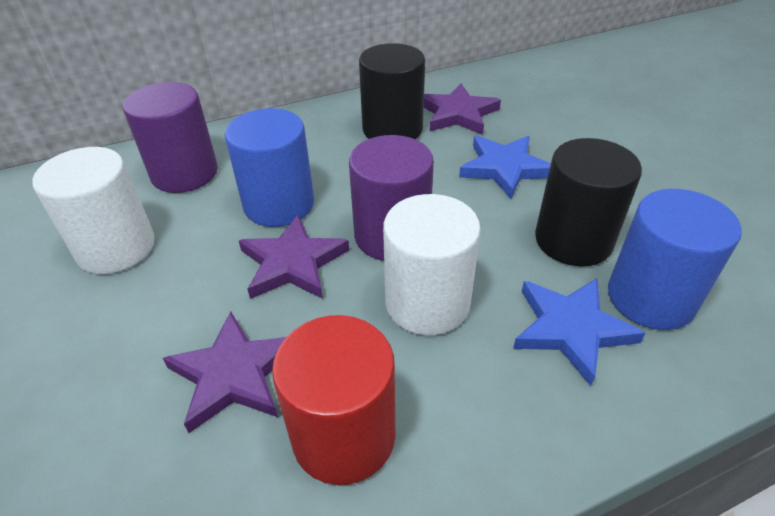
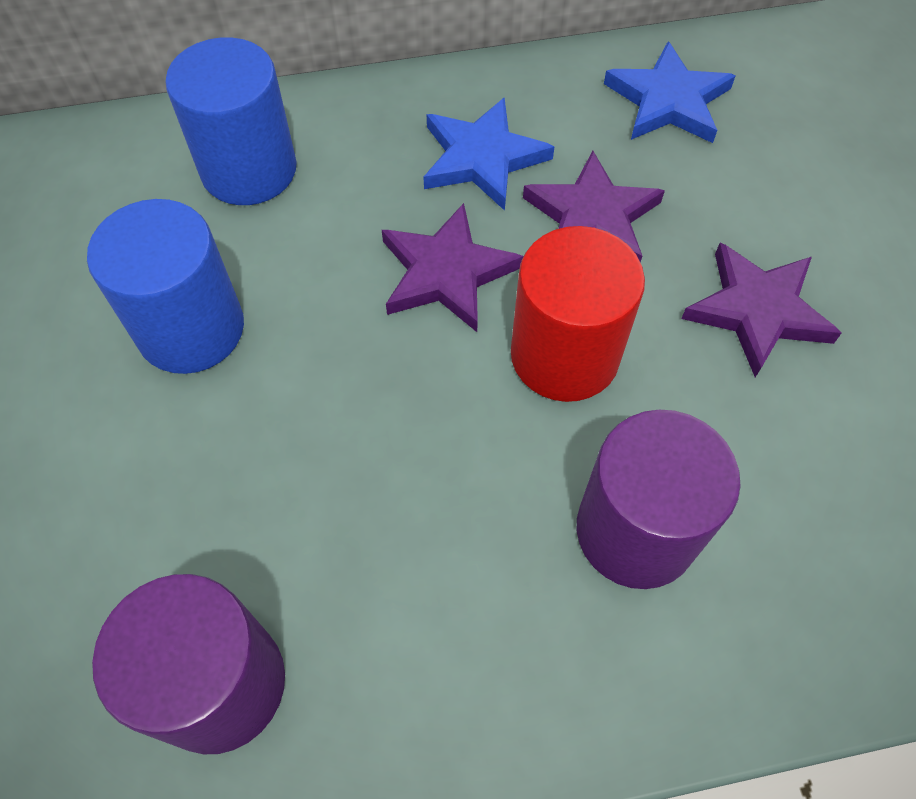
black cylinder: 2 -> 0
white cylinder: 2 -> 0

